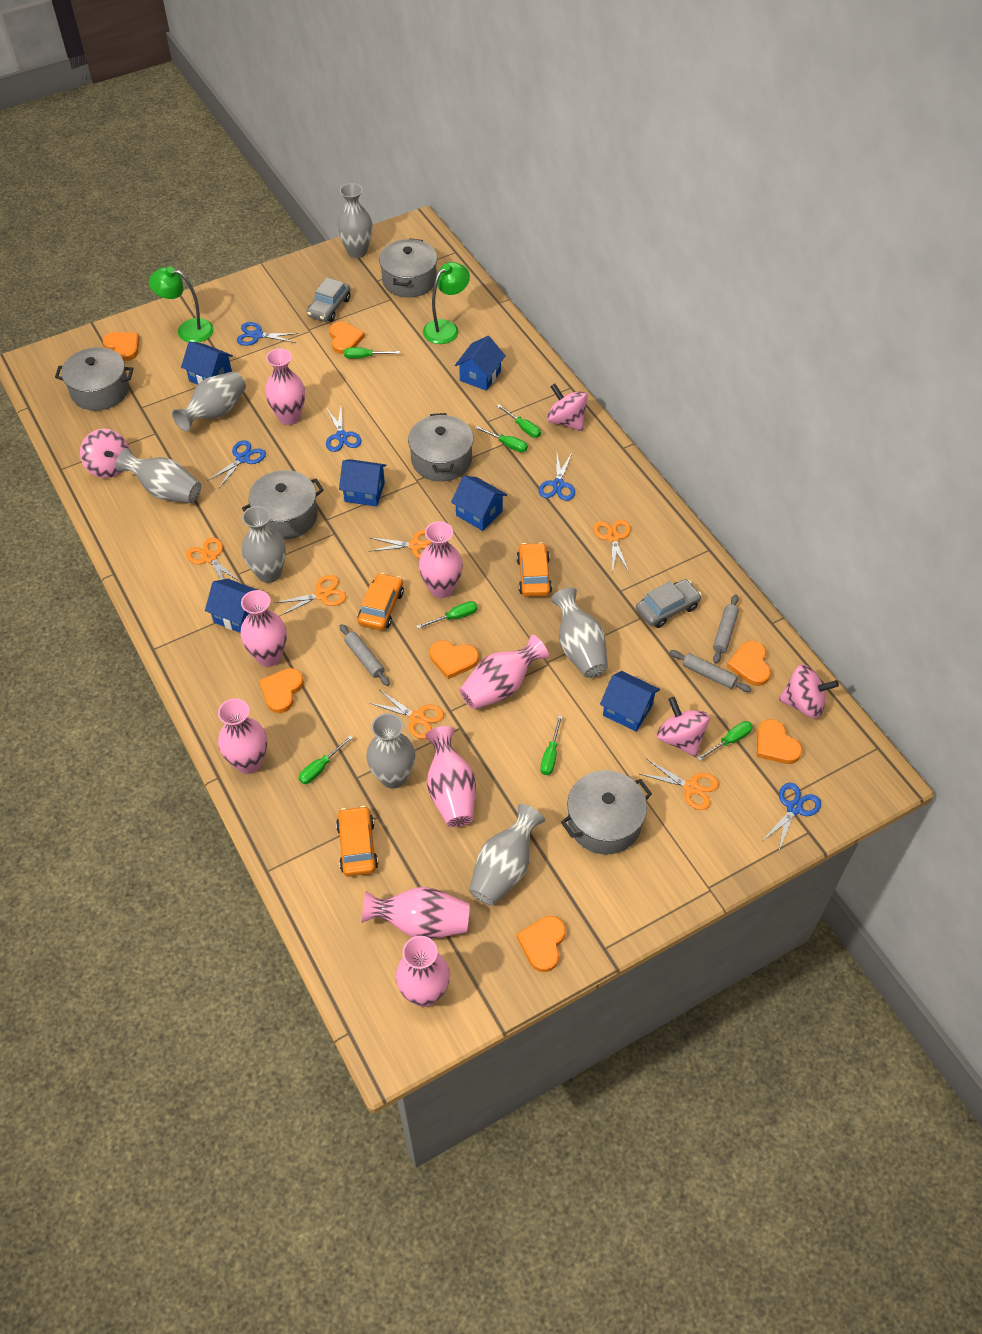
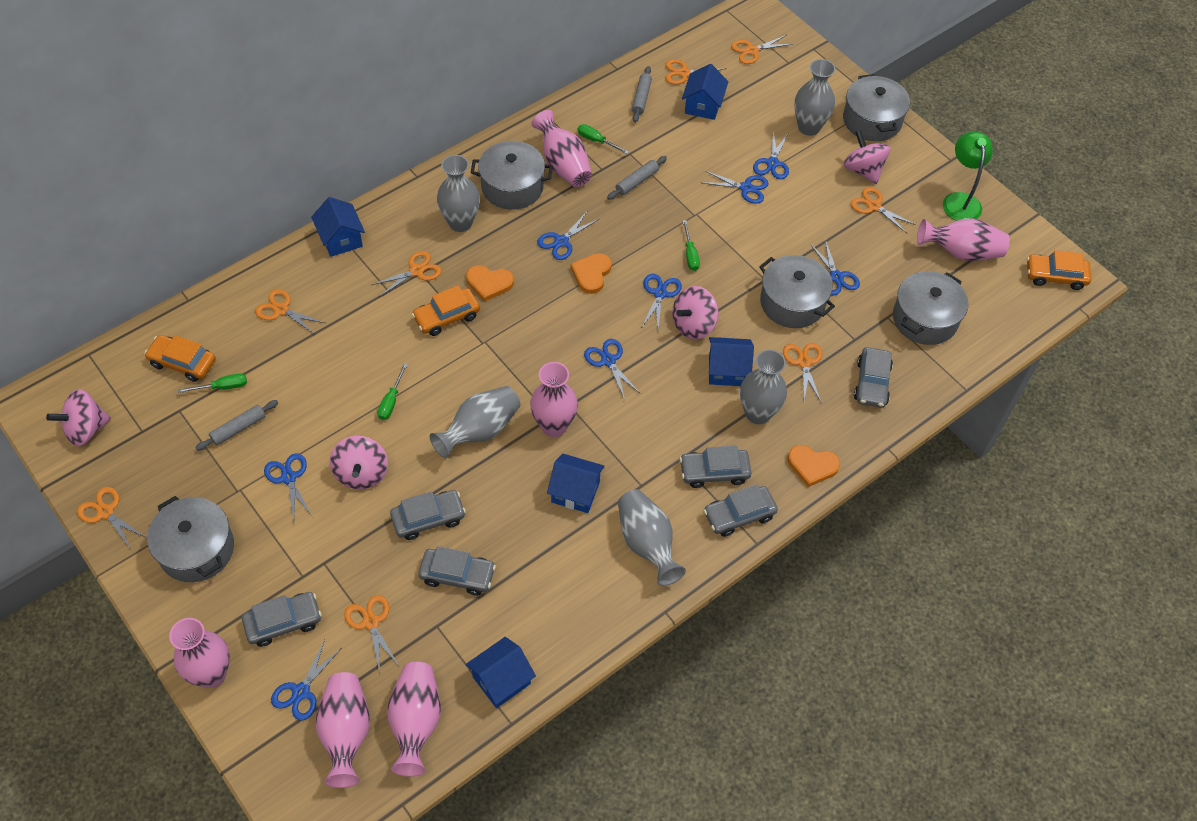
blue house: 6 -> 5
blue scissors: 5 -> 8
green lamp: 2 -> 1
green screwdriver: 7 -> 4
grey car: 2 -> 6
grey vase: 7 -> 5
orange heart: 7 -> 3
orange scissors: 6 -> 8
pink vase: 8 -> 6

